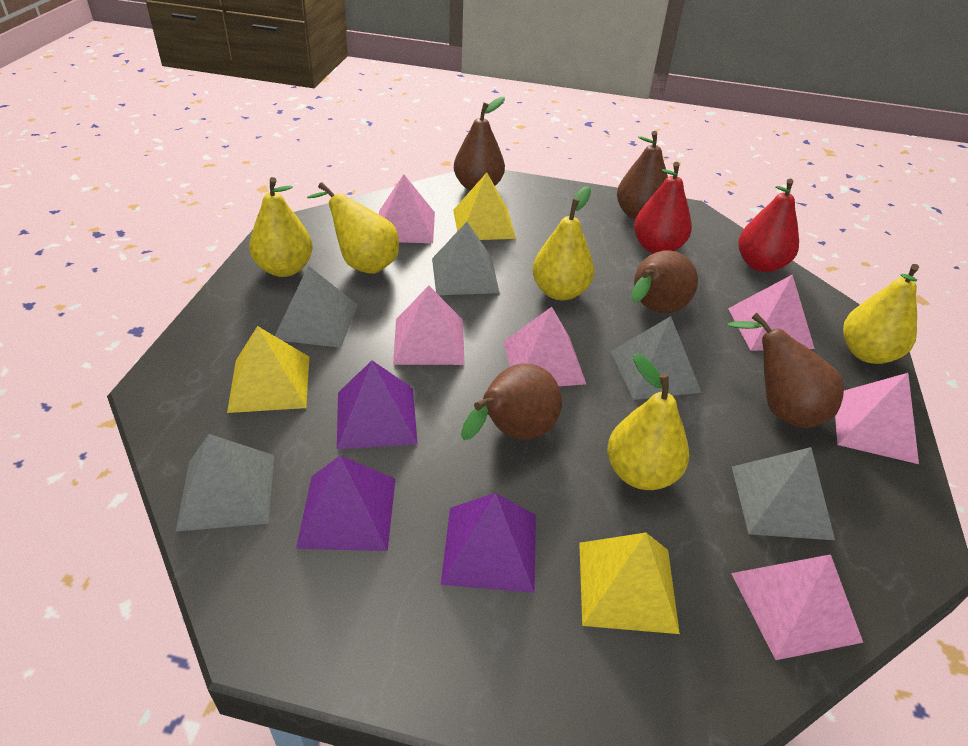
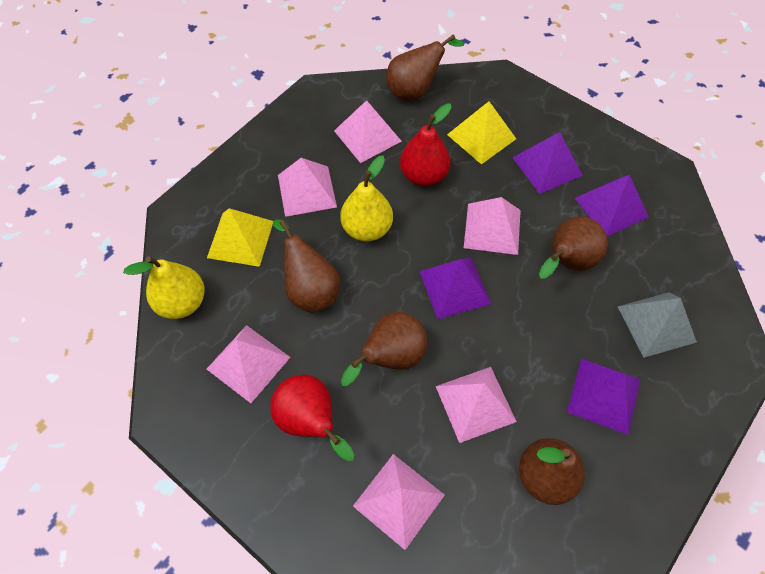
grey pyramid: 5 -> 1
purple pyramid: 3 -> 4
yellow pear: 5 -> 2
yellow pyramid: 3 -> 2

